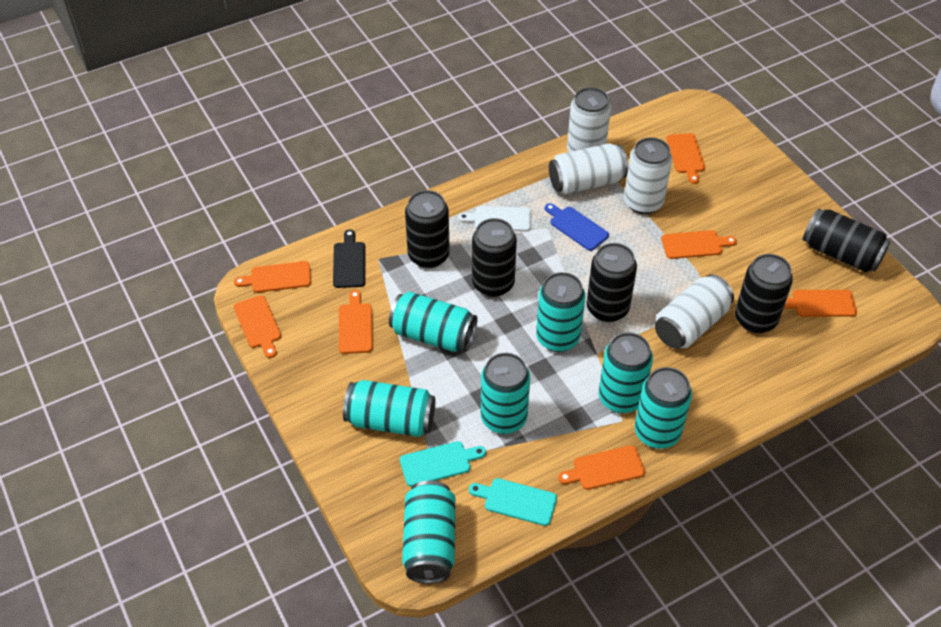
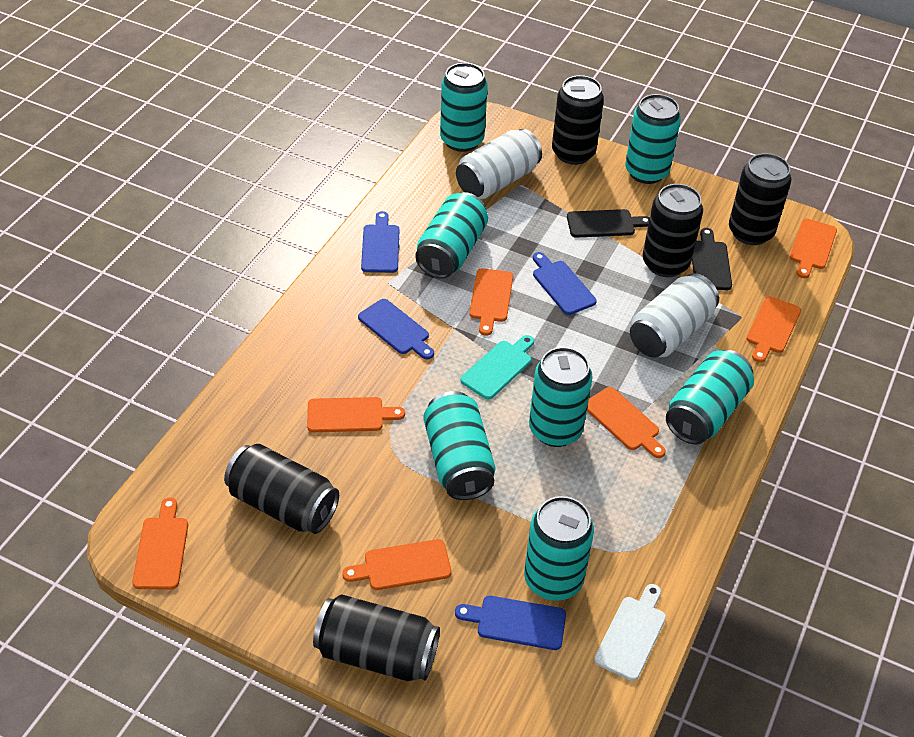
black cutting board: 1 -> 2
blue cutting board: 1 -> 4
turquoise cutting board: 2 -> 1
white can: 4 -> 2

